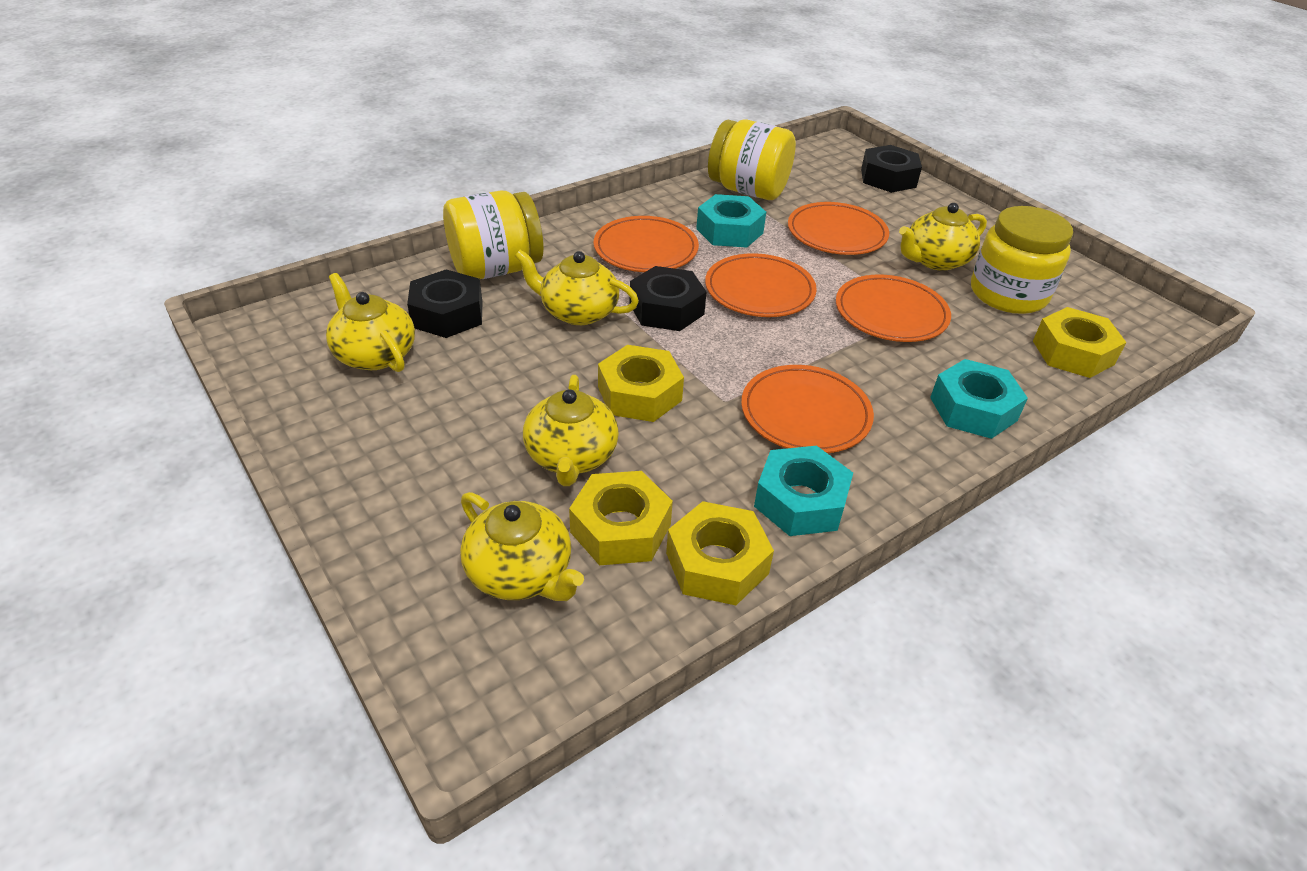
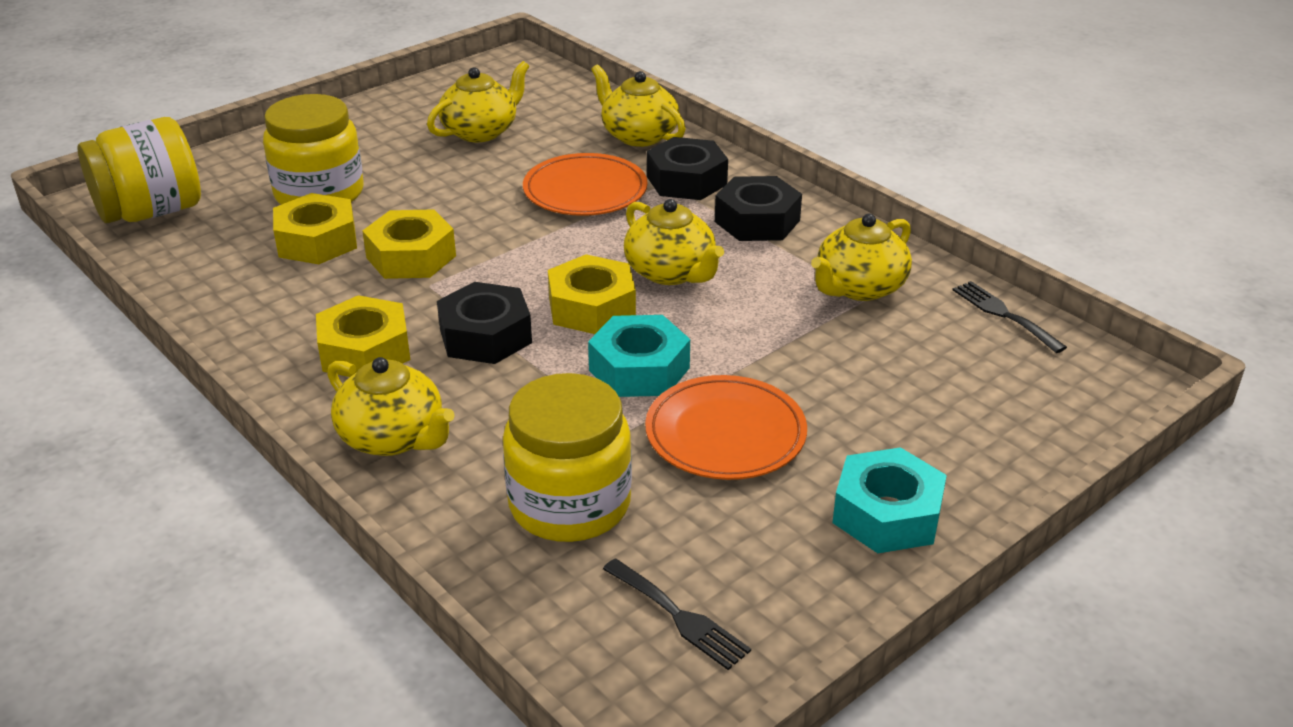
black fork: 0 -> 2
orange plate: 5 -> 2
turquoise nut: 3 -> 2

